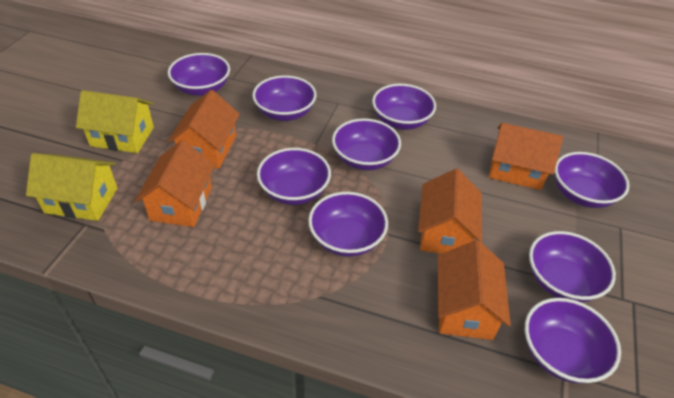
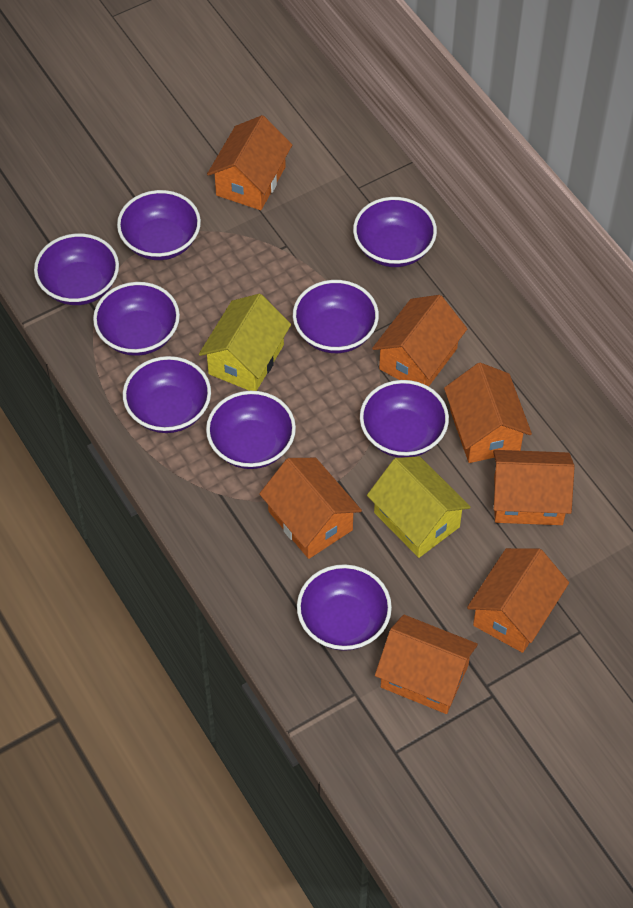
orange house: 5 -> 7

